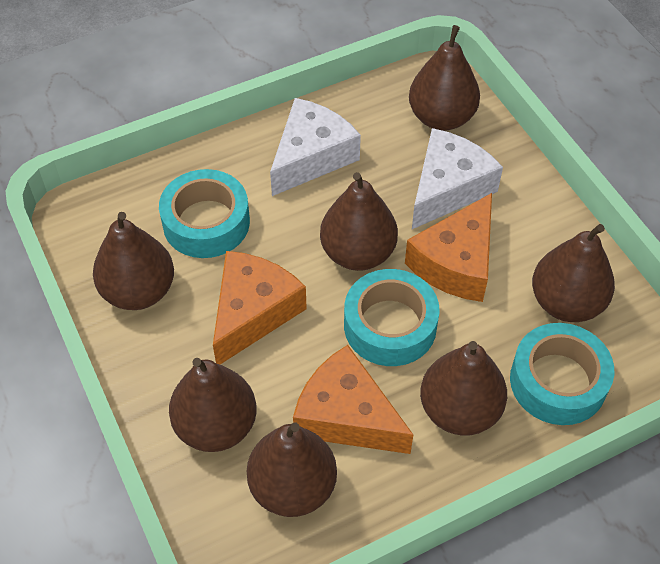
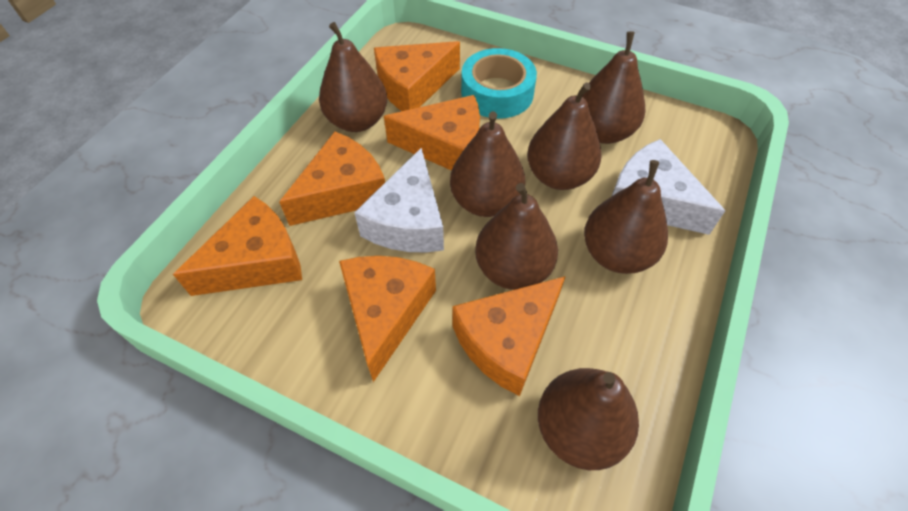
orange cheese: 3 -> 6
turquoise tape: 3 -> 1

